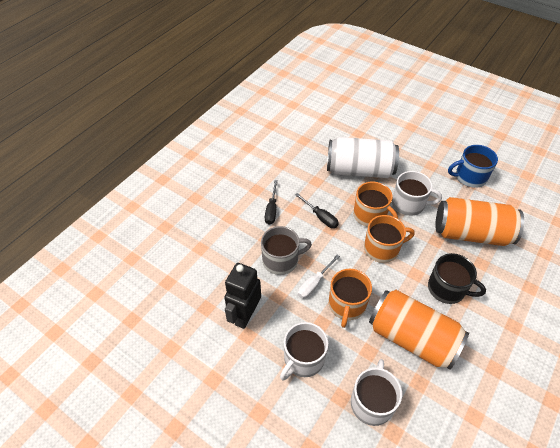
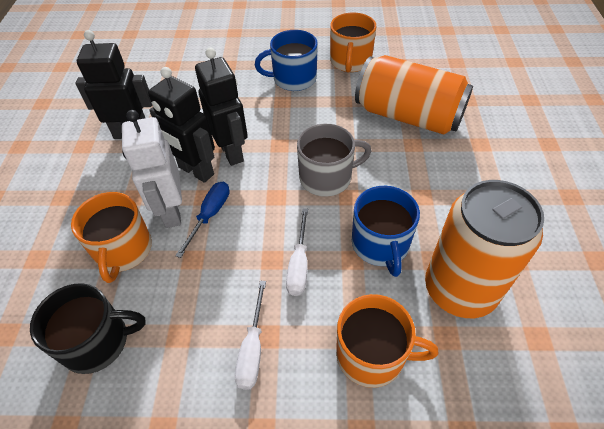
black robot: 1 -> 3
black screwdriver: 2 -> 0
blue mug: 1 -> 2
blue screwdriver: 0 -> 1
white can: 1 -> 0
white mug: 3 -> 0
white robot: 0 -> 1
white screwdriver: 1 -> 2

